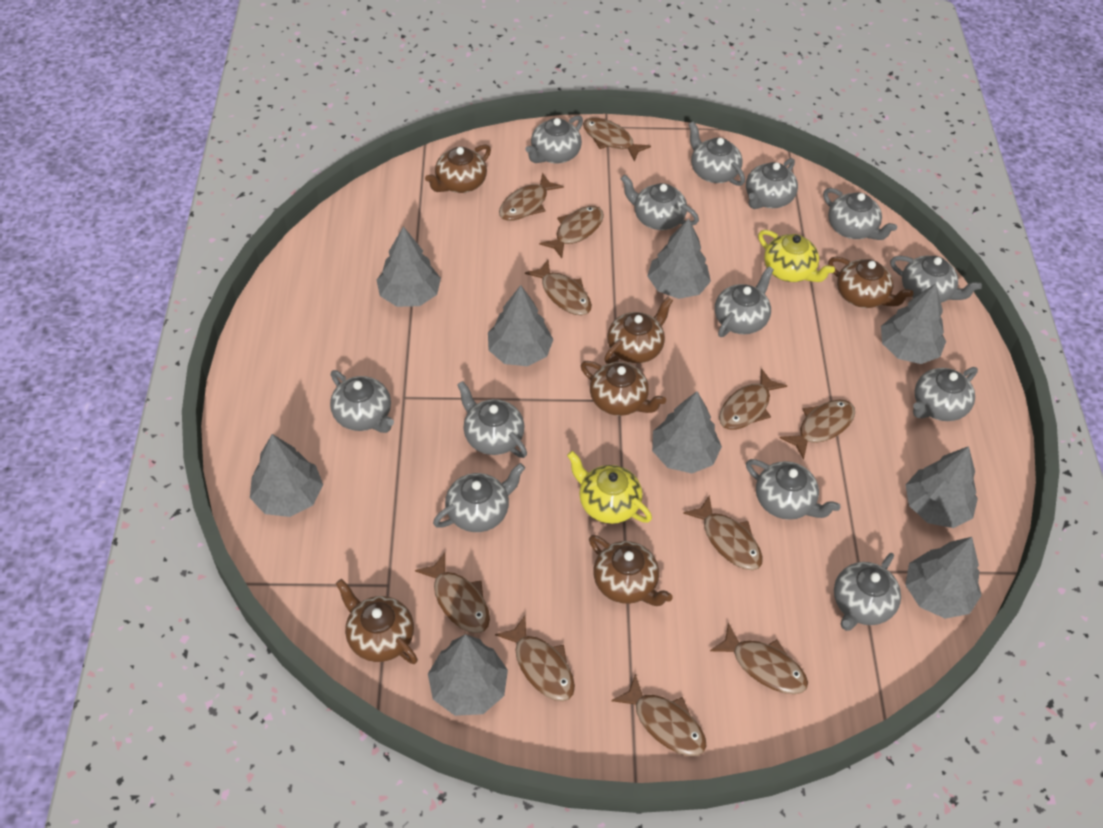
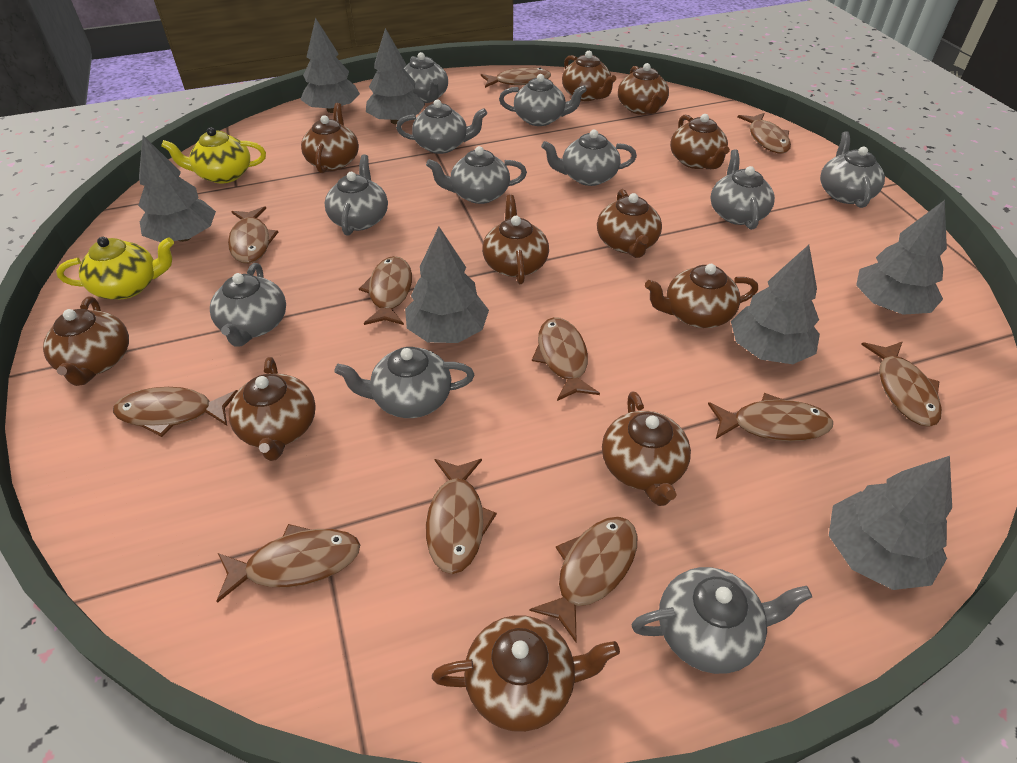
brown teapot: 6 -> 11
grey teapot: 13 -> 11
grey tree: 9 -> 7

